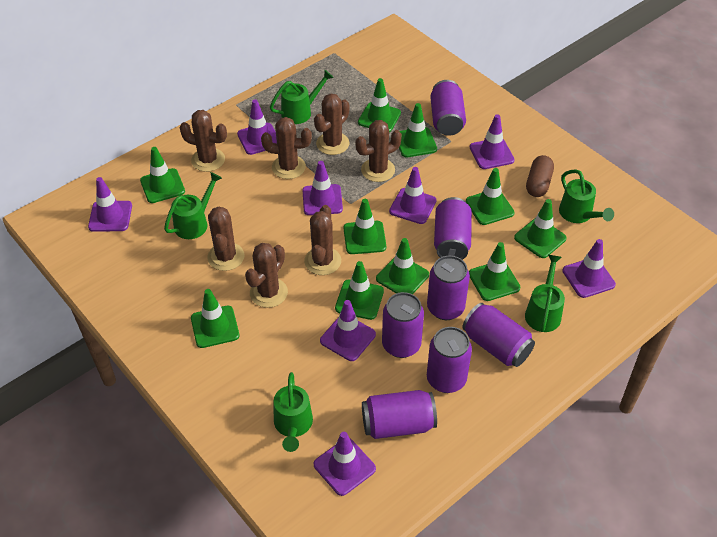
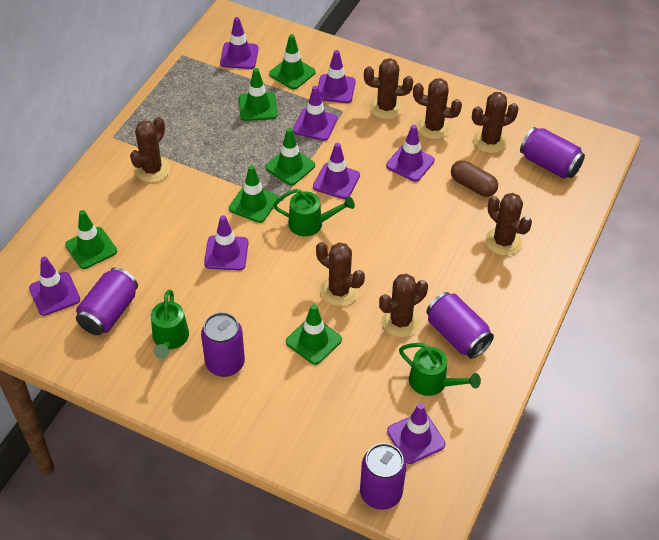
green traffic cone: 10 -> 6
green watering can: 5 -> 3
purple can: 7 -> 5

